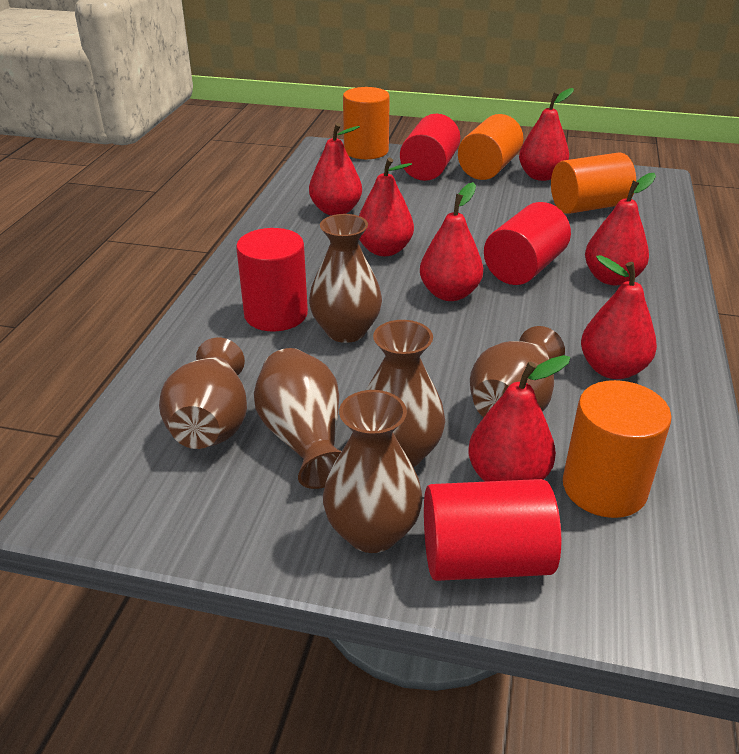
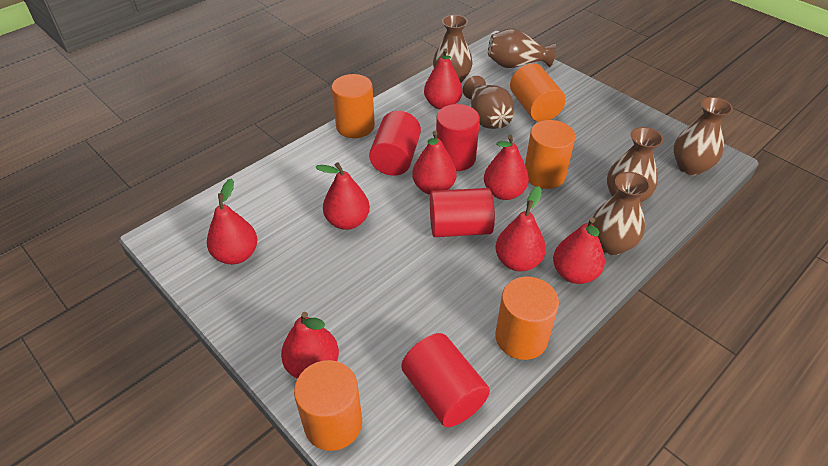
orange cylinder: 4 -> 5
red pear: 7 -> 8

